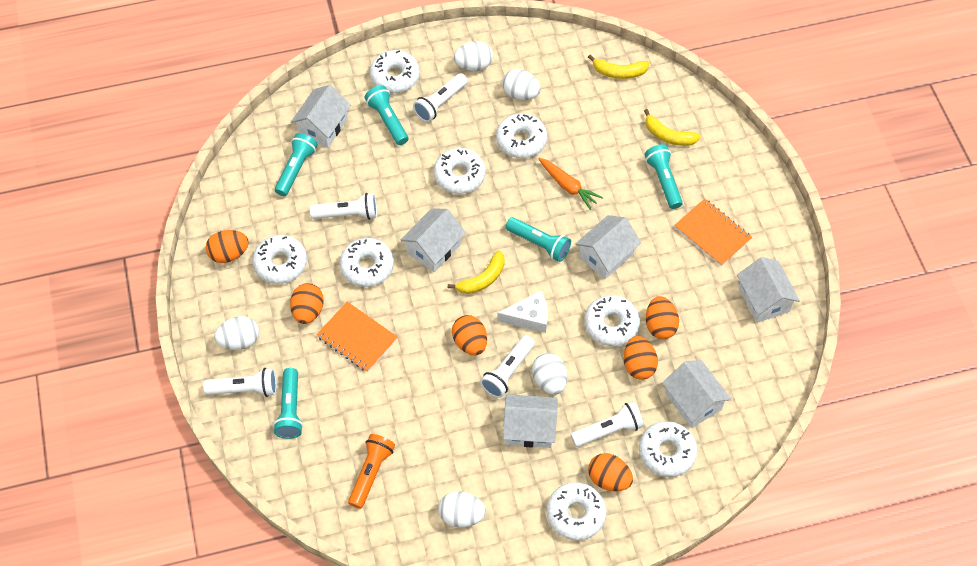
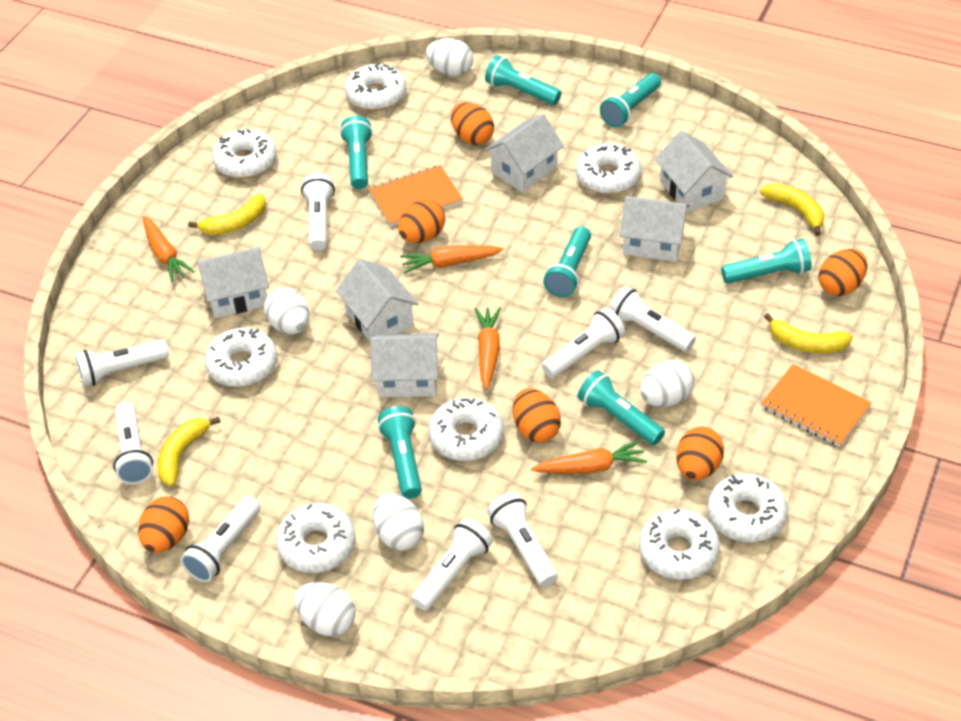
orange carrot: 1 -> 4
orange flashlight: 1 -> 0
turquoise flashlight: 5 -> 7
white cheese: 1 -> 0
white flashlight: 5 -> 8
yellow banana: 3 -> 4

